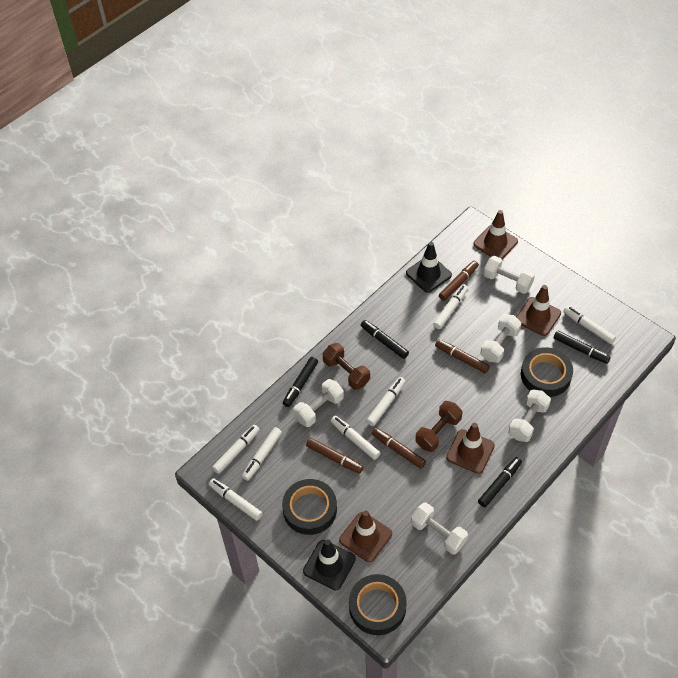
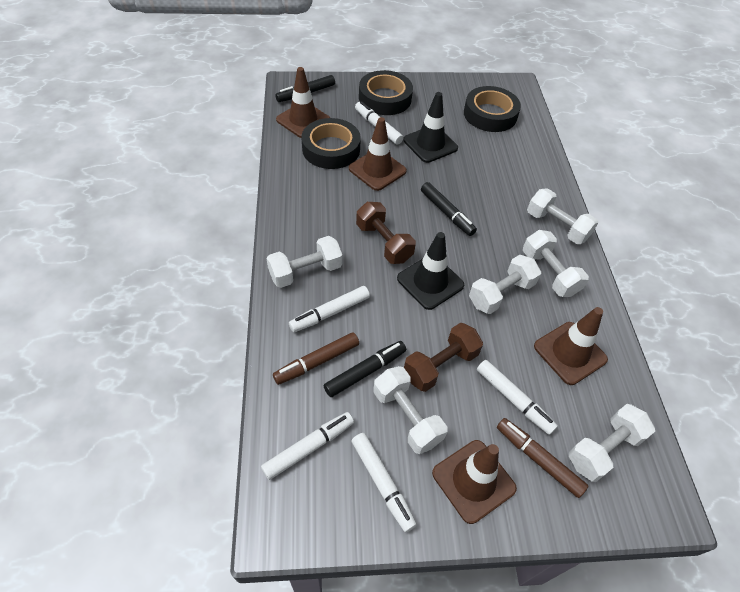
black marker: 4 -> 3
brown marker: 4 -> 2
white dumbbell: 5 -> 6
white marker: 7 -> 5

